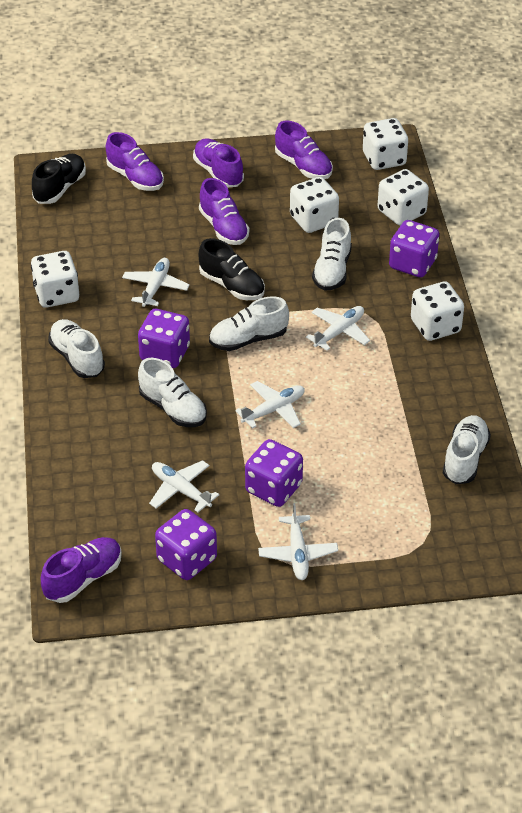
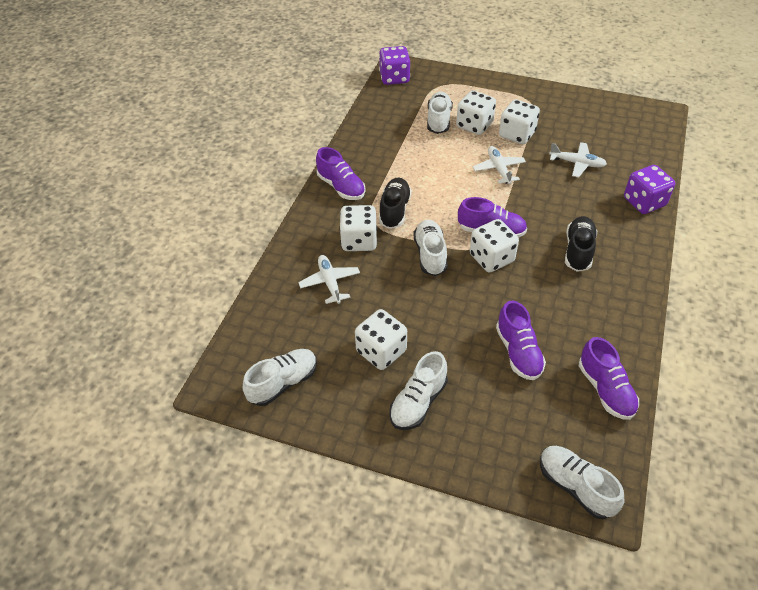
purple dice: 4 -> 2
purple shoe: 5 -> 4
white plane: 5 -> 3

